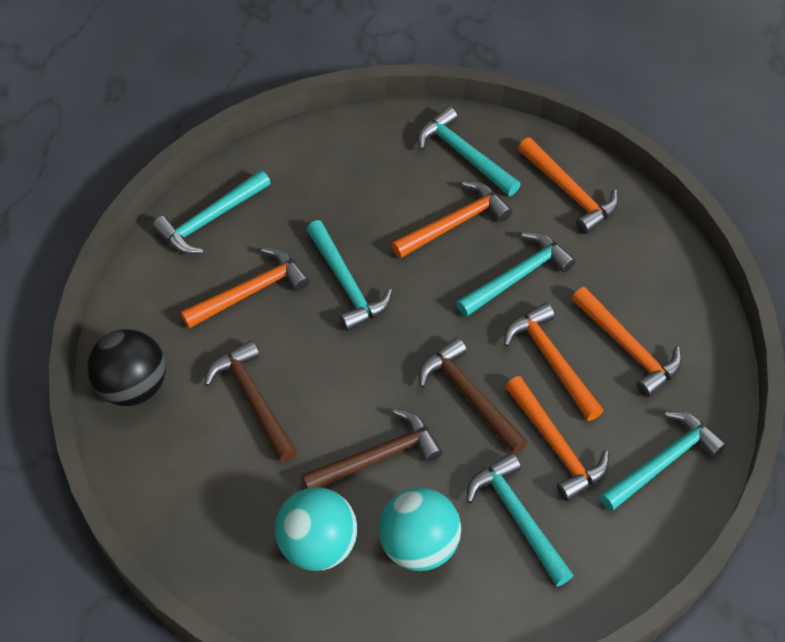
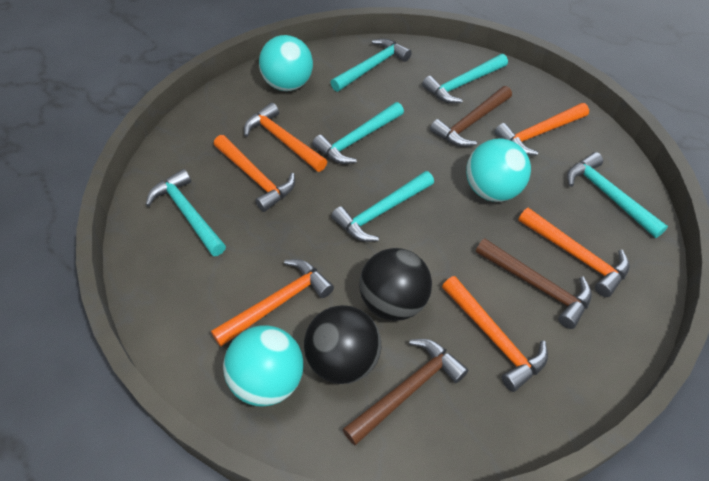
black ball: 1 -> 2
turquoise ball: 2 -> 3

